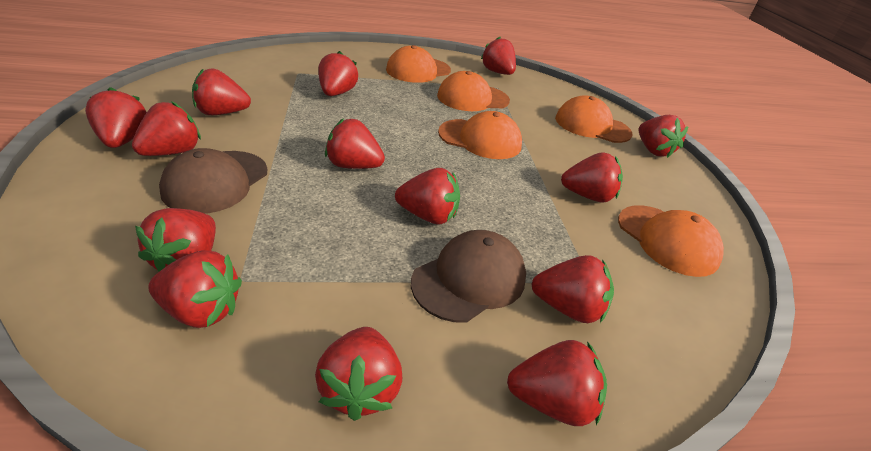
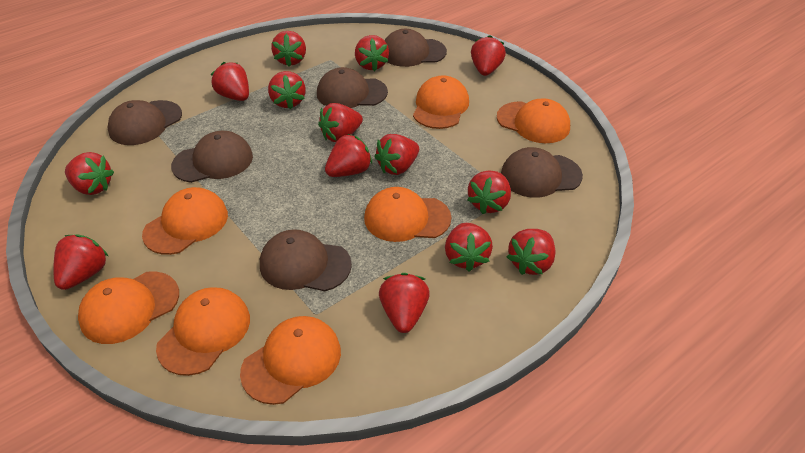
brown cap: 2 -> 6
orange cap: 5 -> 7

